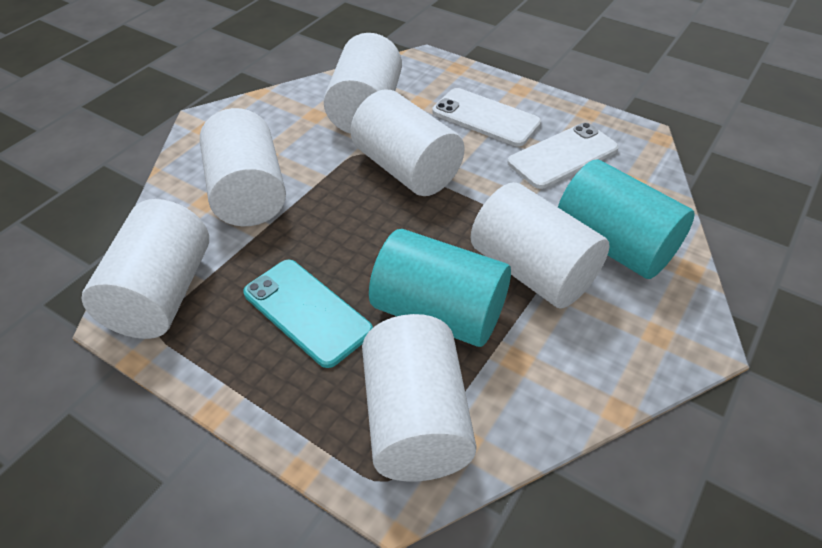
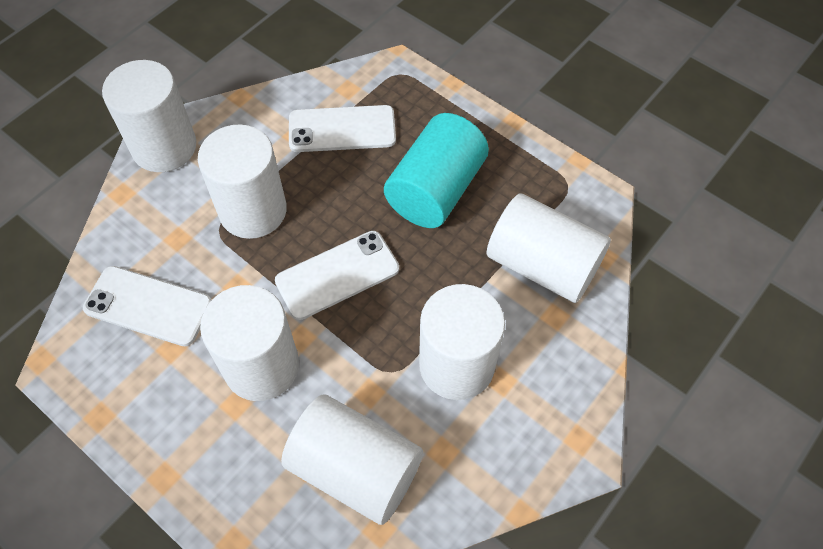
turquoise cylinder: 2 -> 1
turquoise phone: 1 -> 0
white phone: 2 -> 3

